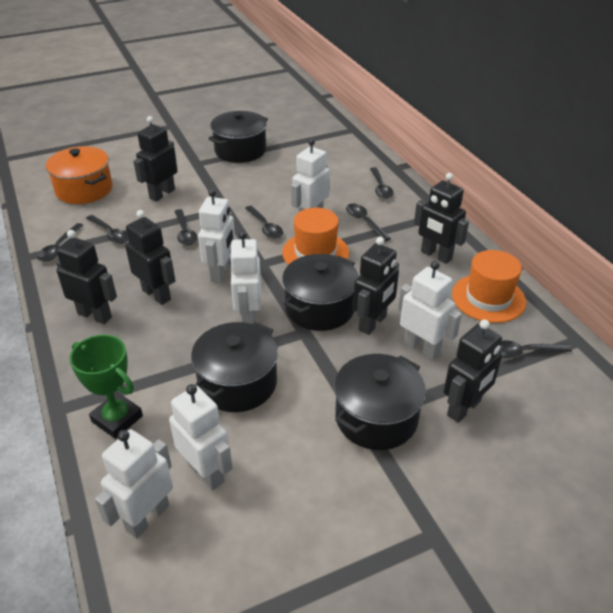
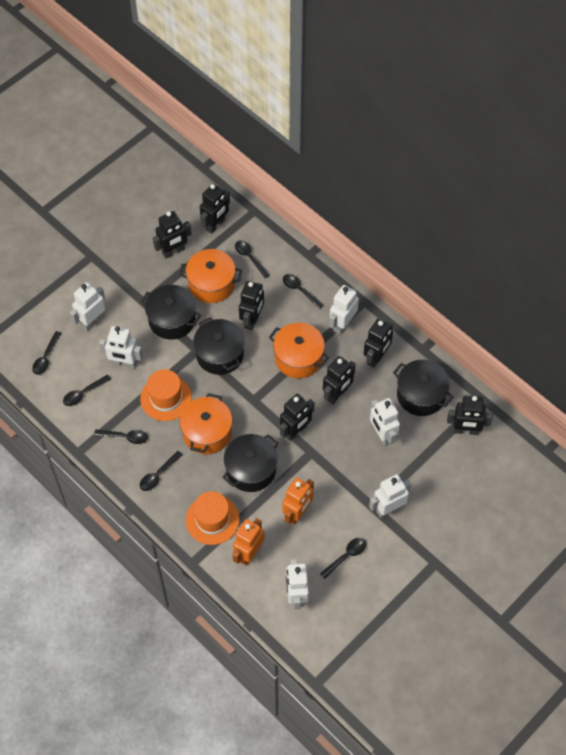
black robot: 6 -> 7
green trophy: 1 -> 0
orange pot: 1 -> 3
orange robot: 0 -> 2

